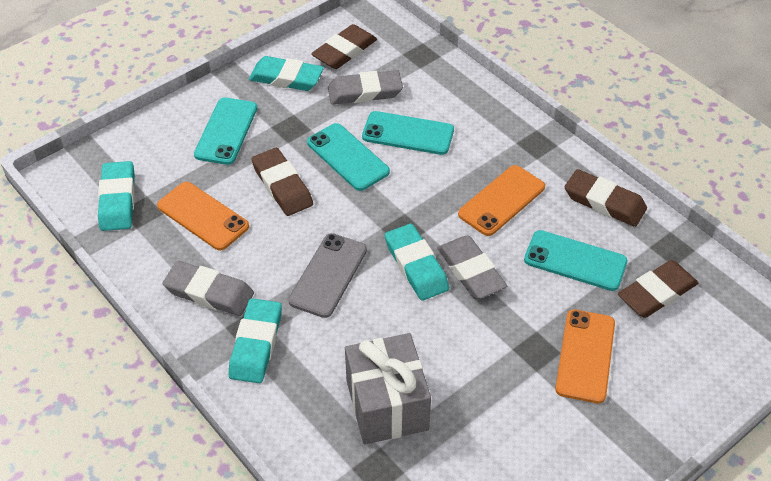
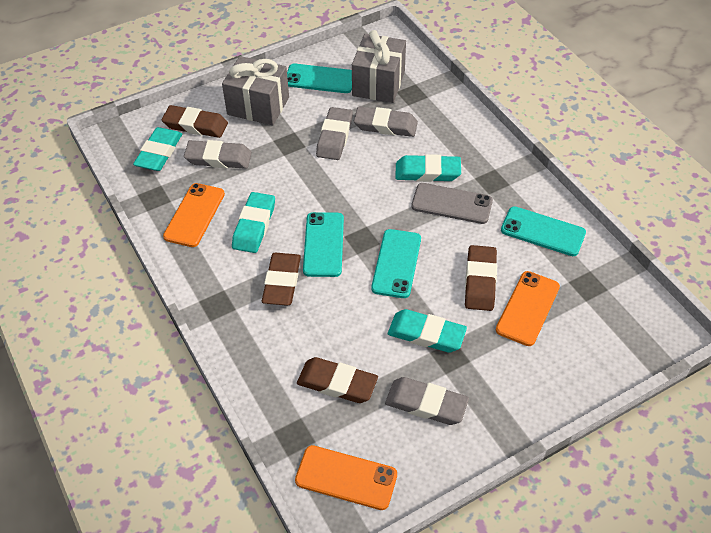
grey eraser: 3 -> 4
grey gift: 1 -> 2

